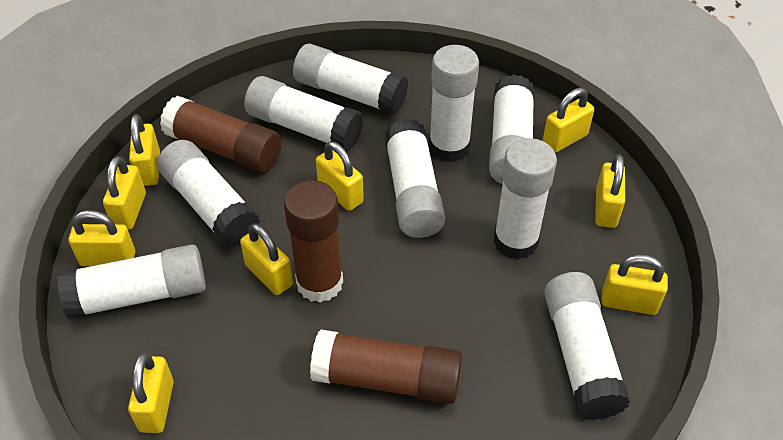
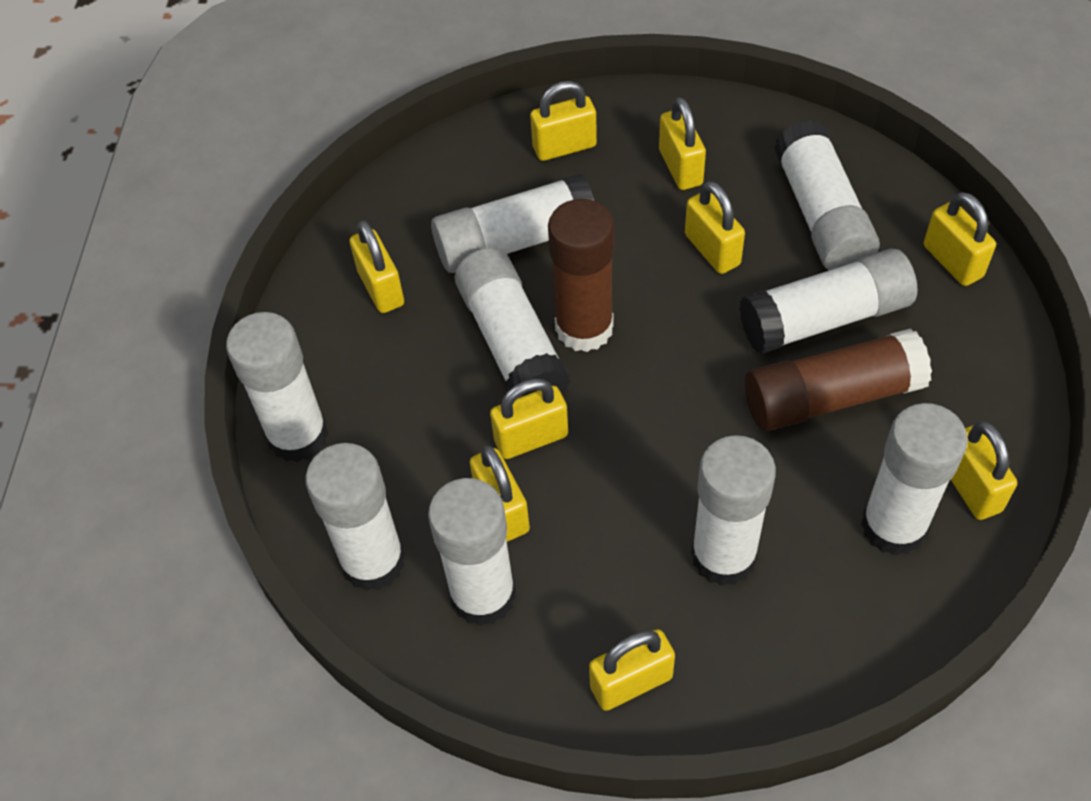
brown glue stick: 3 -> 2

